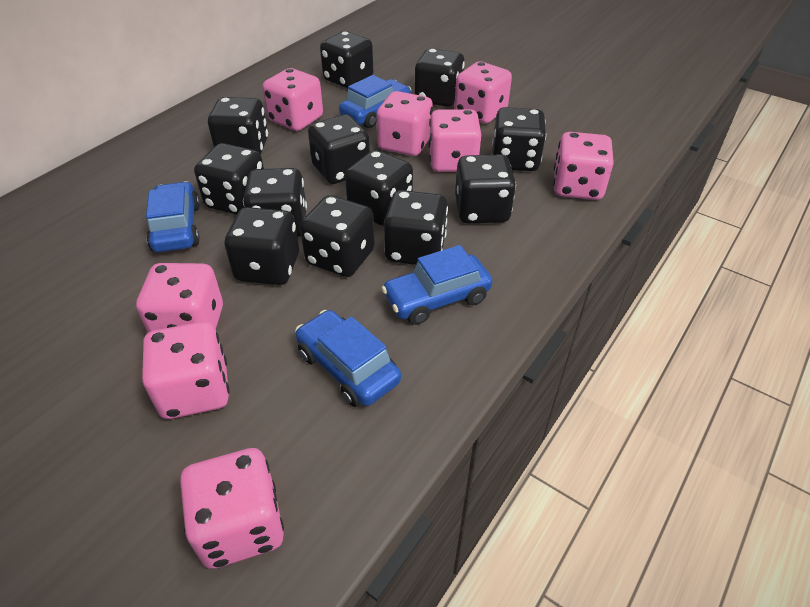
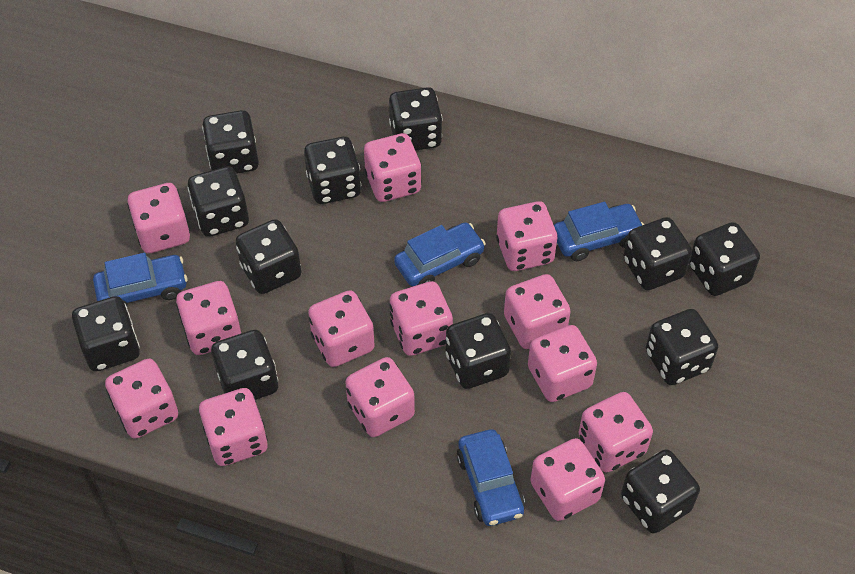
pink dice: 8 -> 13

